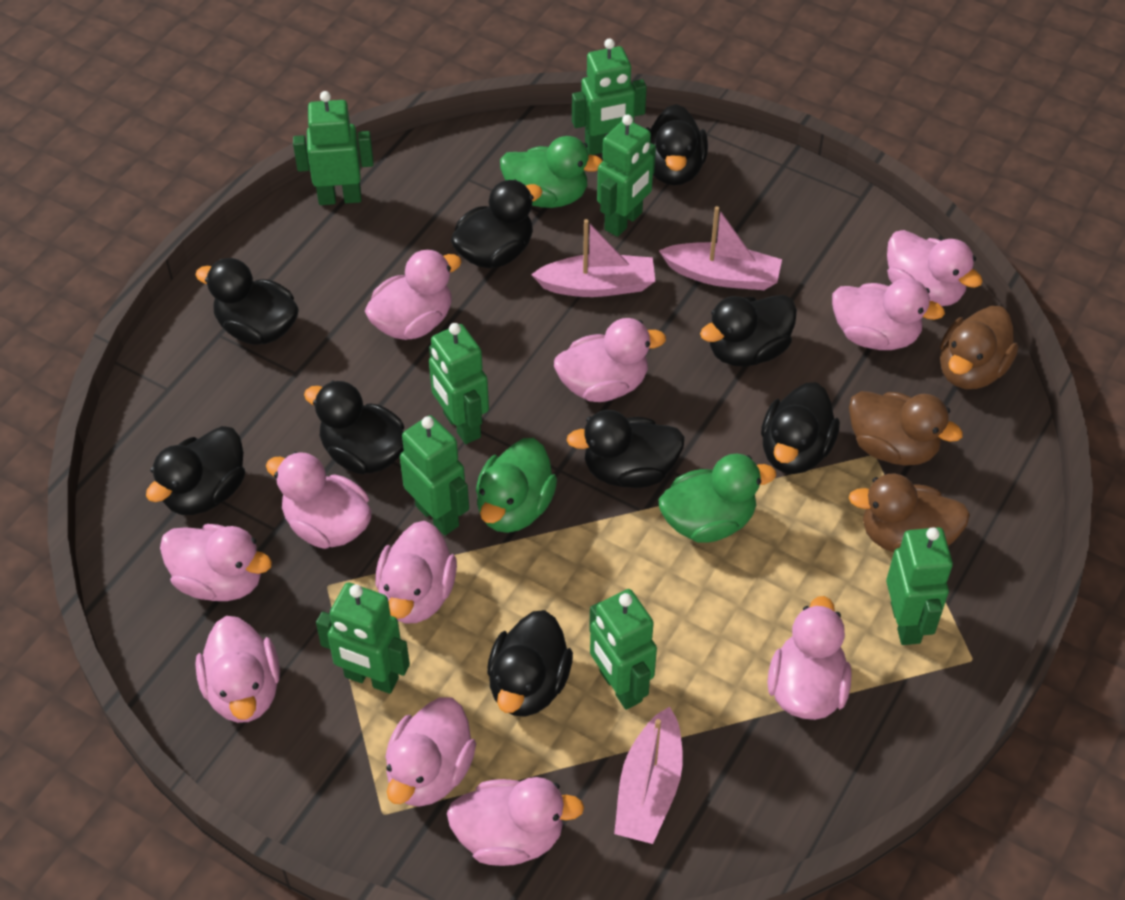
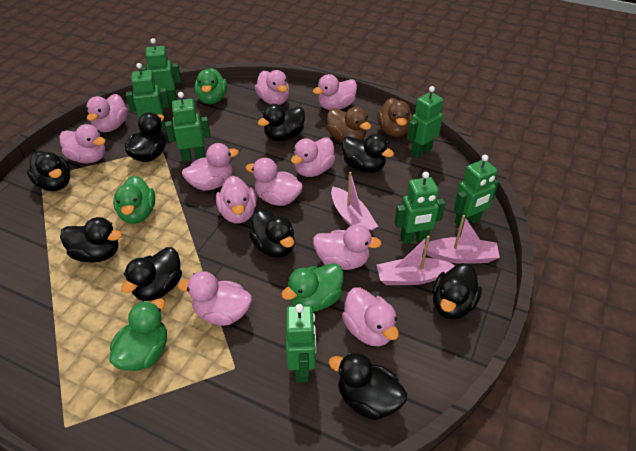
brown duck: 3 -> 2
green duck: 3 -> 4
green robot: 8 -> 7

